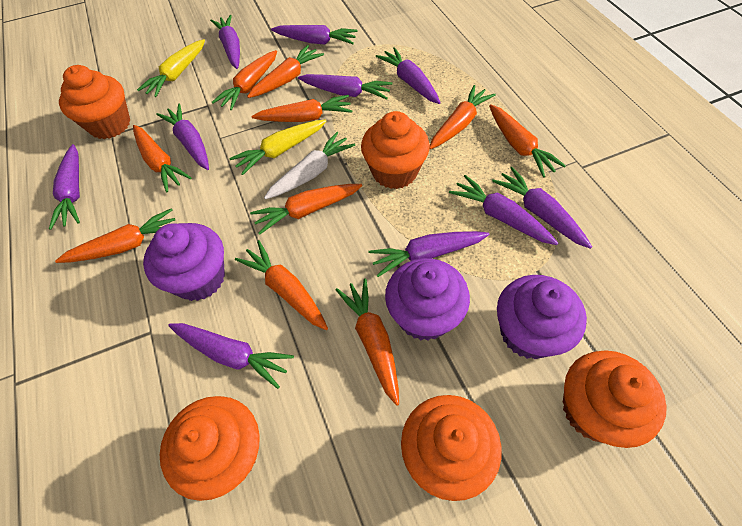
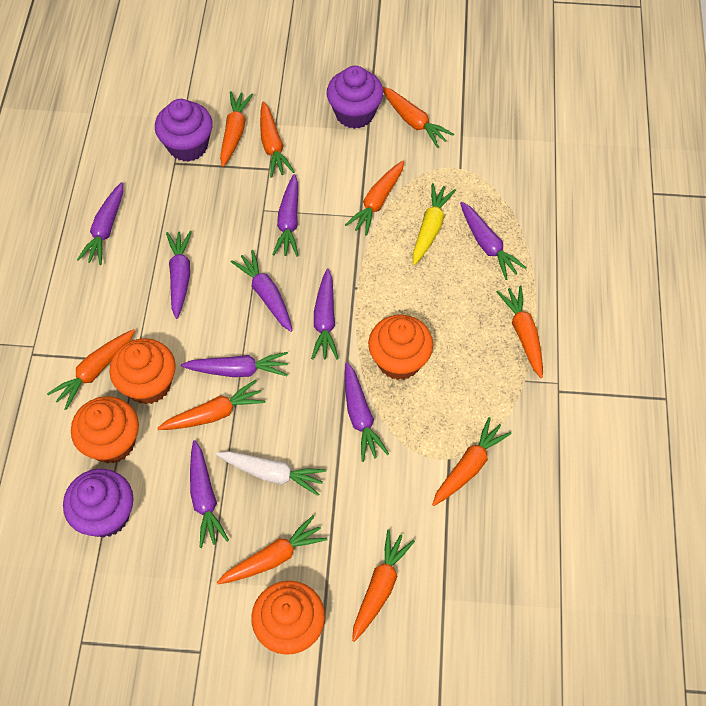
orange cupcake: 5 -> 4
purple carrot: 10 -> 9
yellow carrot: 2 -> 1

